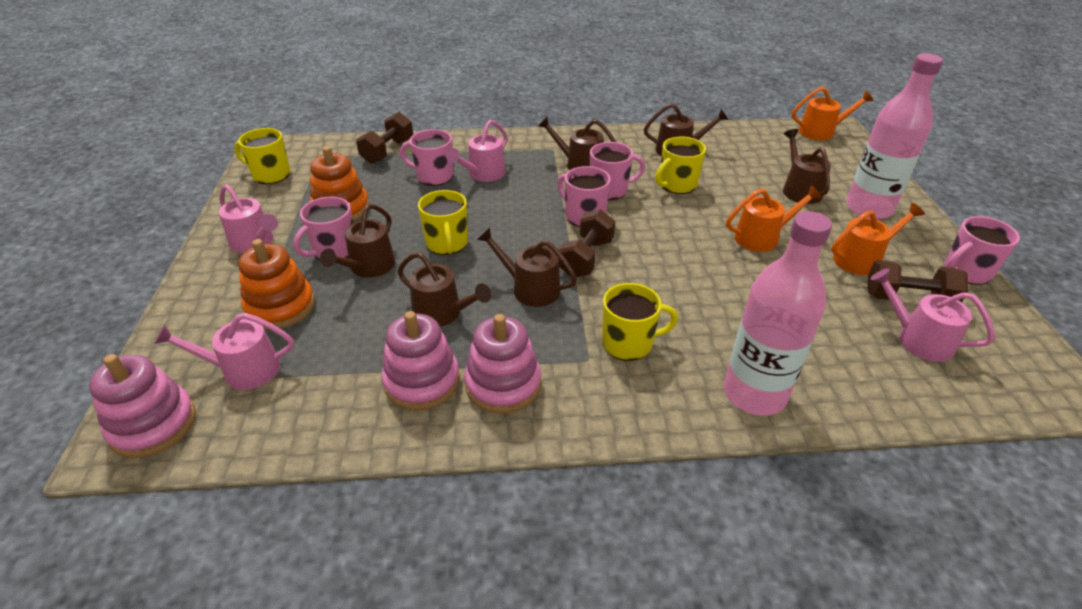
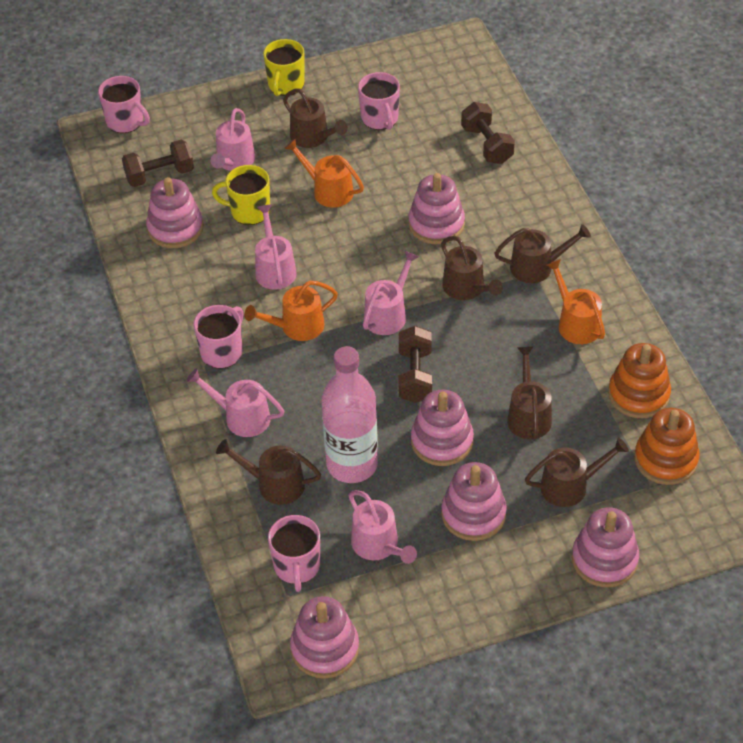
pink bottle: 2 -> 1
pink mug: 5 -> 4
pink stacking toy: 3 -> 6
pink watering can: 4 -> 5
yellow mug: 4 -> 2

